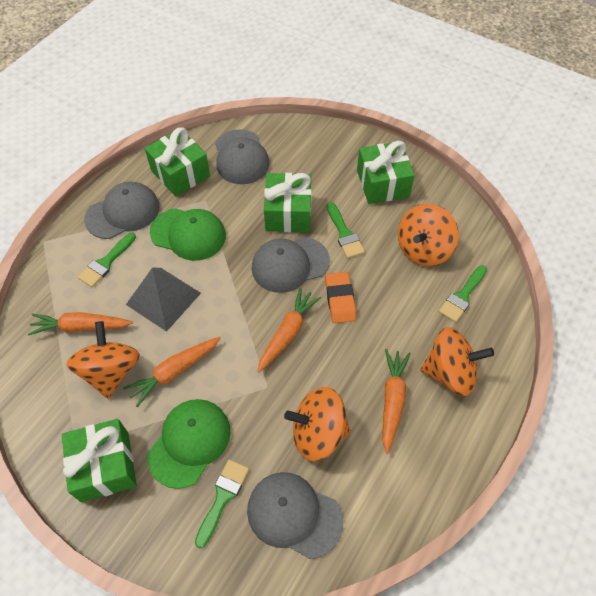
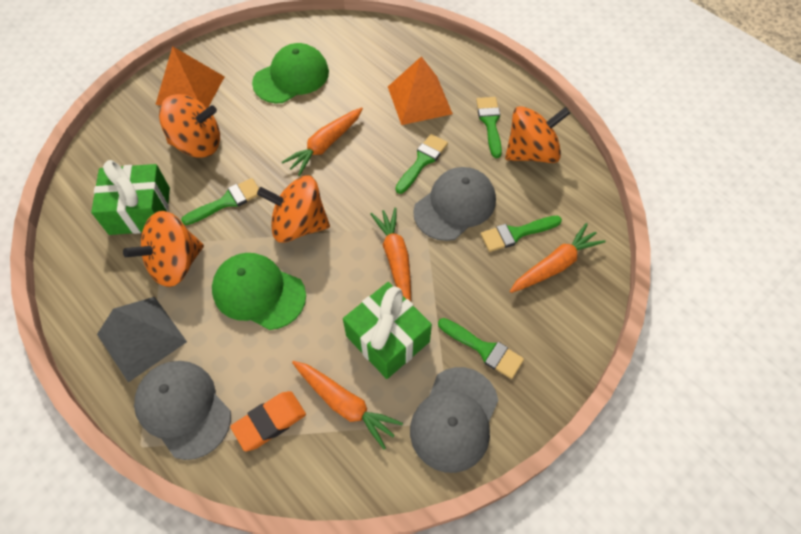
green brush: 4 -> 5
green gift: 4 -> 2
grey cap: 4 -> 3
orange pyramid: 0 -> 2

